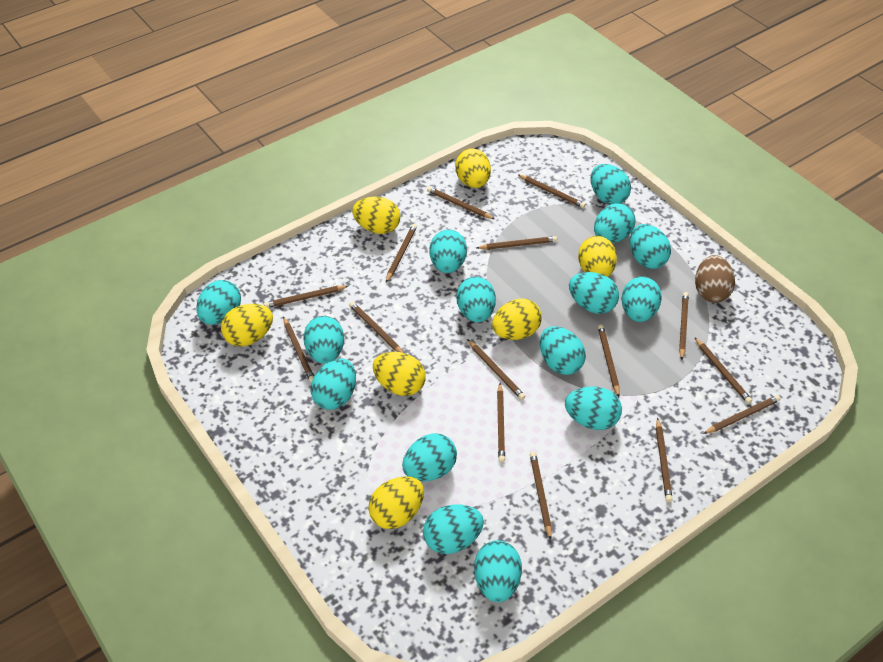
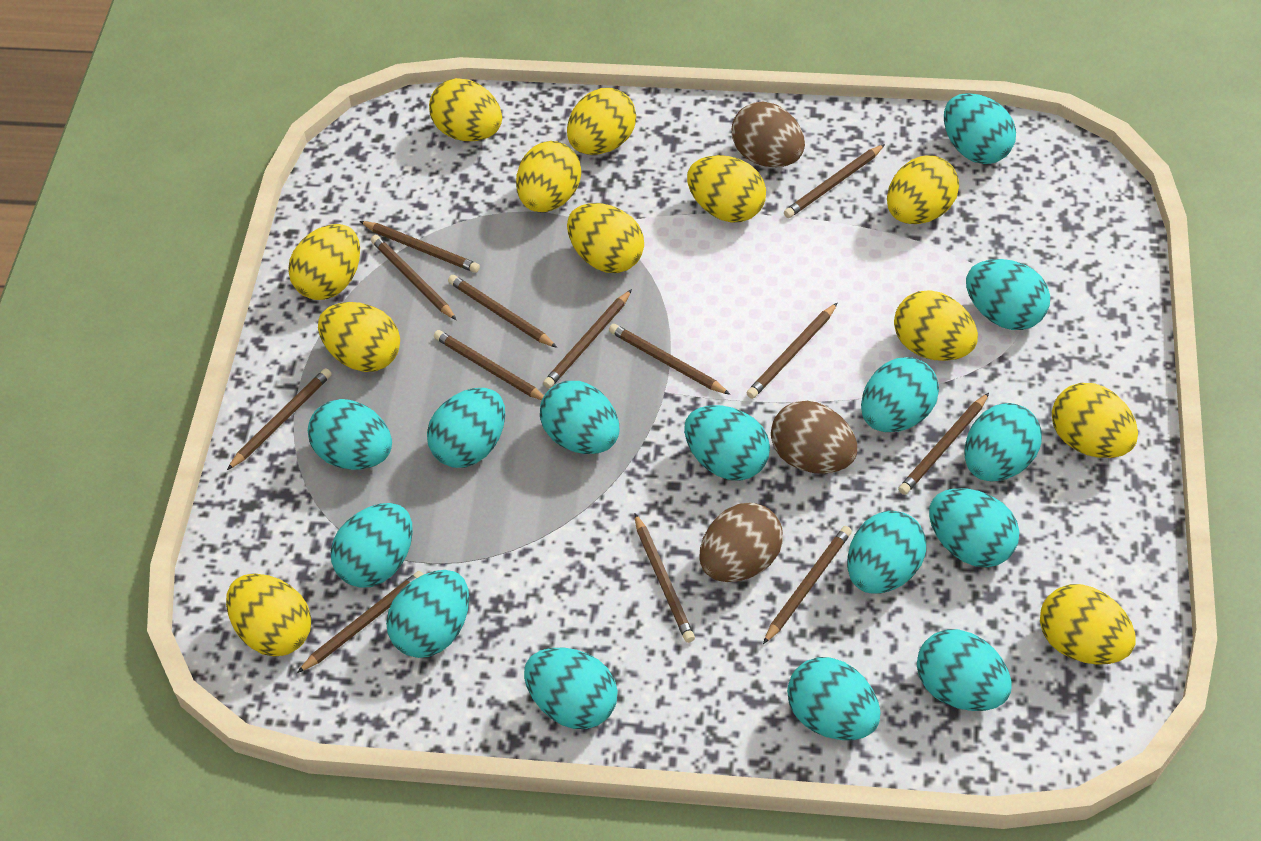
brown egg: 1 -> 3
brown pencil: 15 -> 13
yellow egg: 7 -> 12

